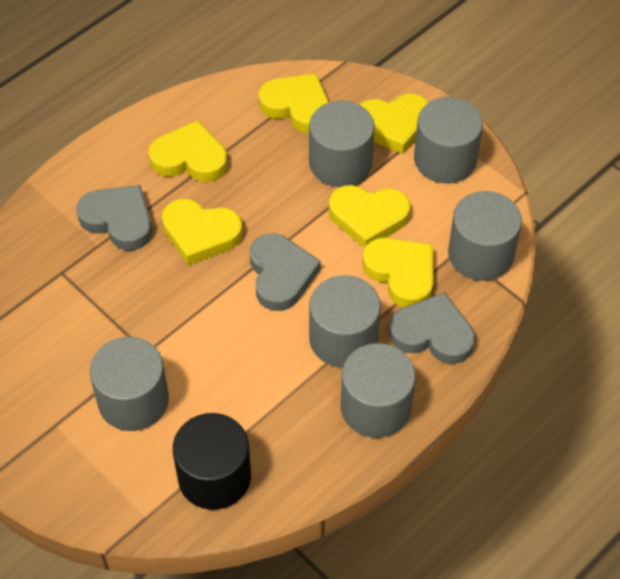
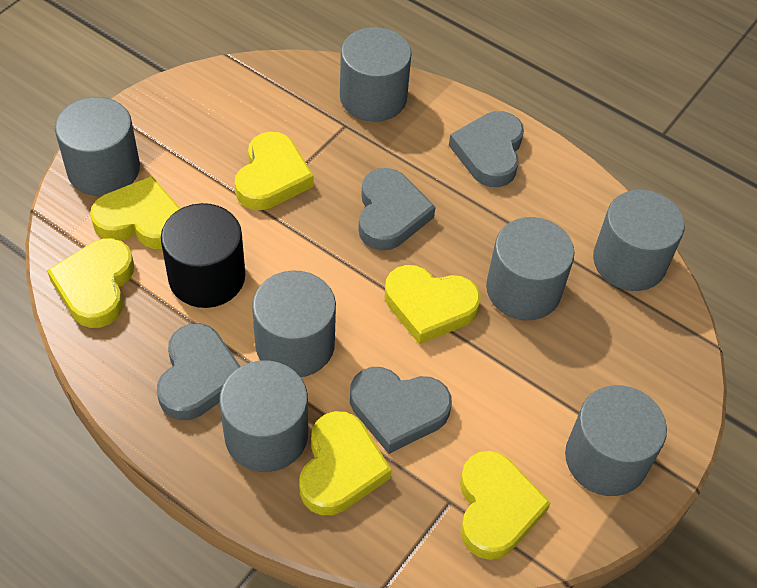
grey cylinder: 6 -> 7
grey heart: 3 -> 4

